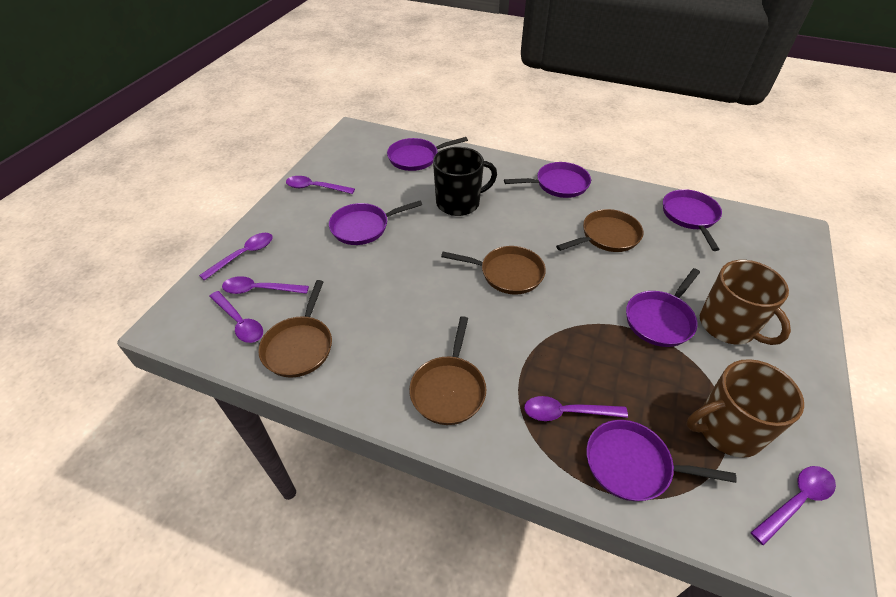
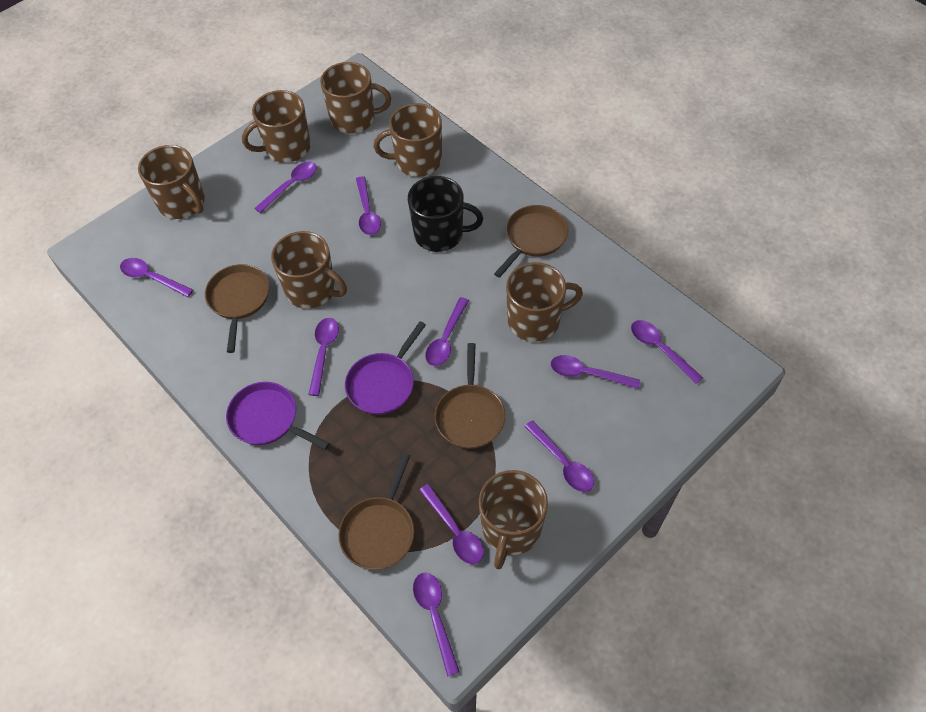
brown mug: 2 -> 7
purple pan: 6 -> 2
purple spoon: 6 -> 10

